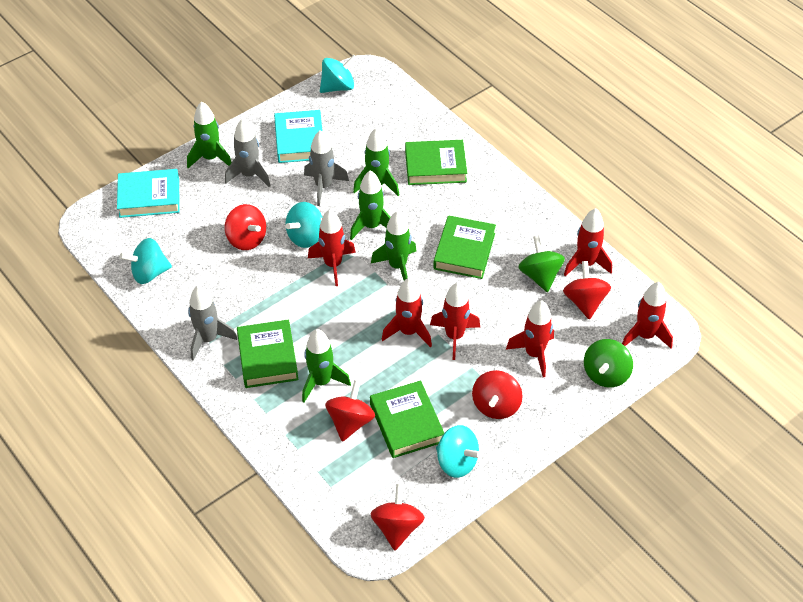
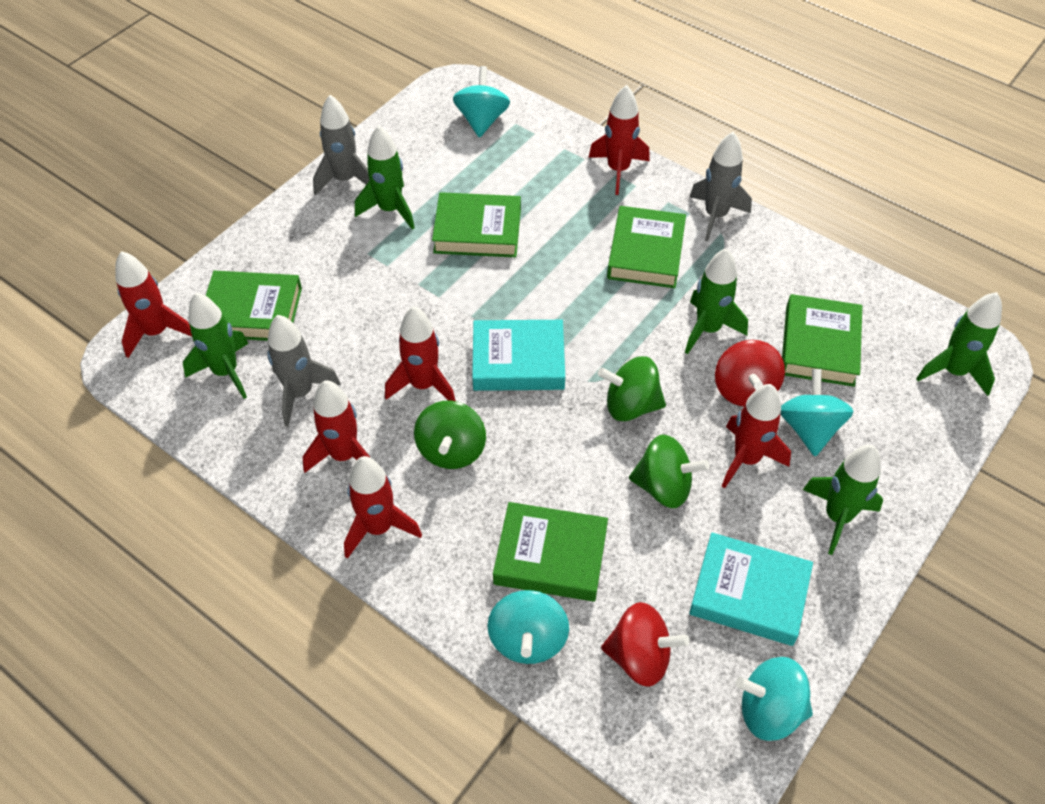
green book: 4 -> 5
green spinning top: 2 -> 3
red spinning top: 5 -> 2

